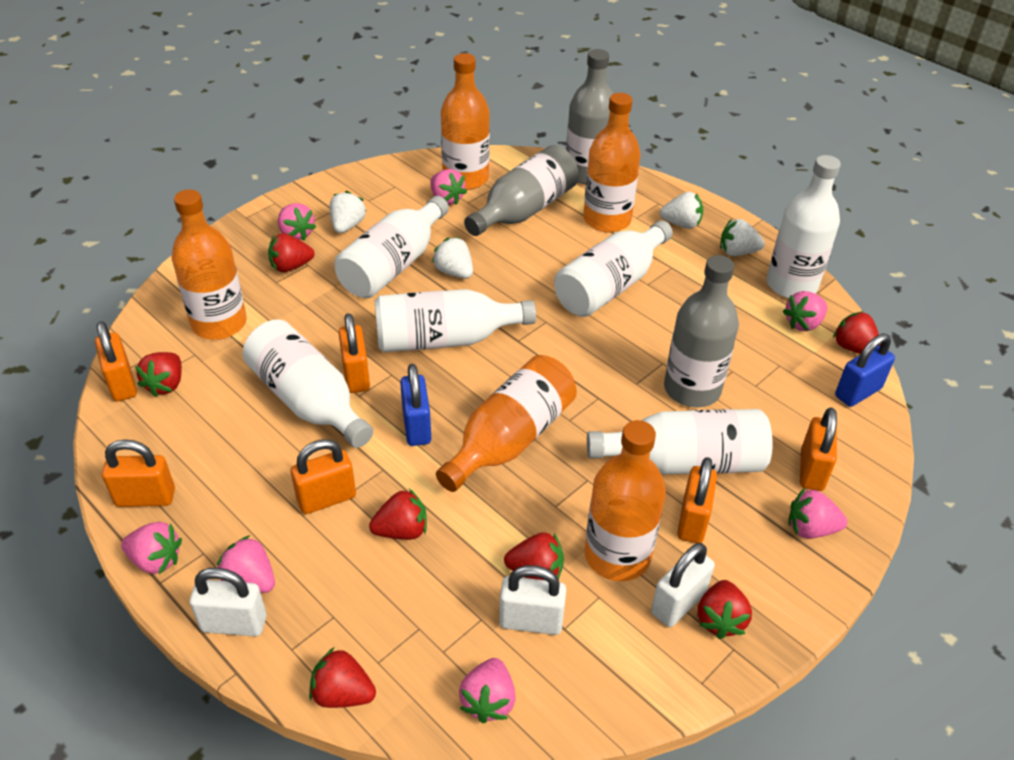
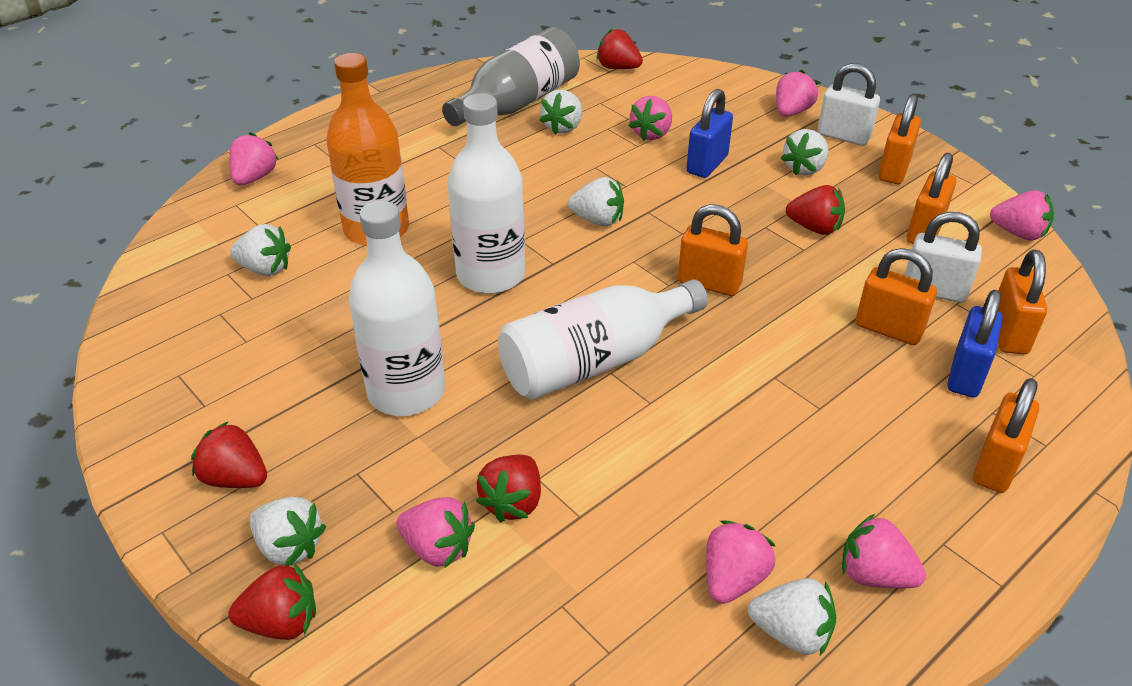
grey bottle: 3 -> 1
orange bottle: 5 -> 1
red strawberry: 7 -> 5
white bottle: 6 -> 3
white padlock: 3 -> 2
white strawberry: 4 -> 6

